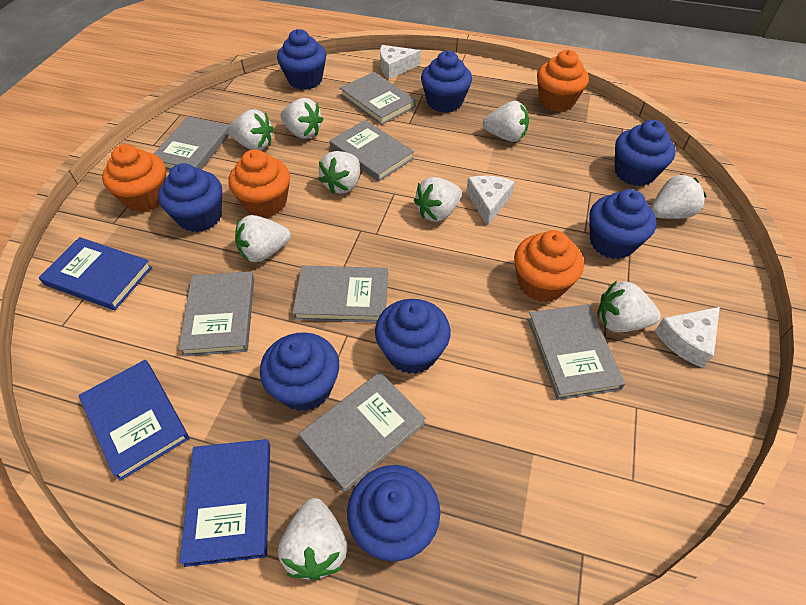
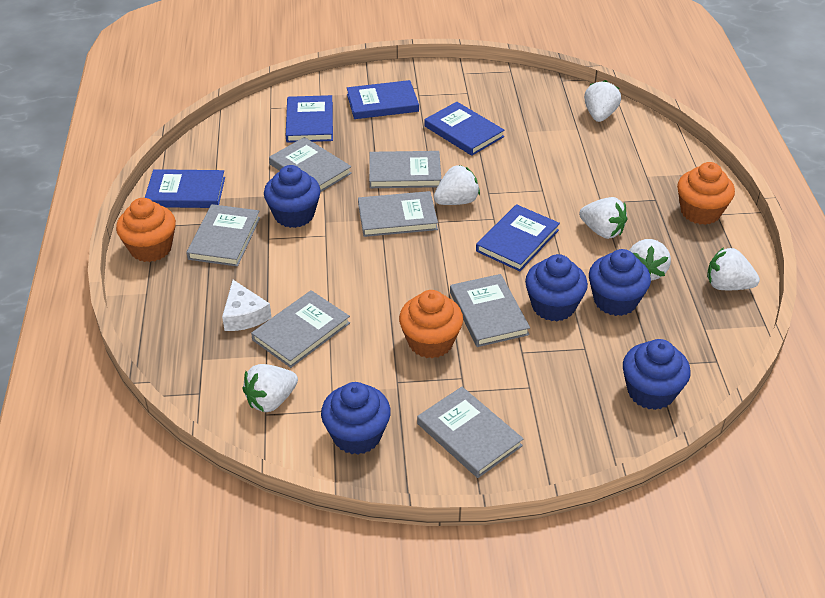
blue book: 3 -> 5
blue cupcake: 8 -> 5
orange cupcake: 4 -> 3
white cheese: 3 -> 1
white strawberry: 9 -> 6

